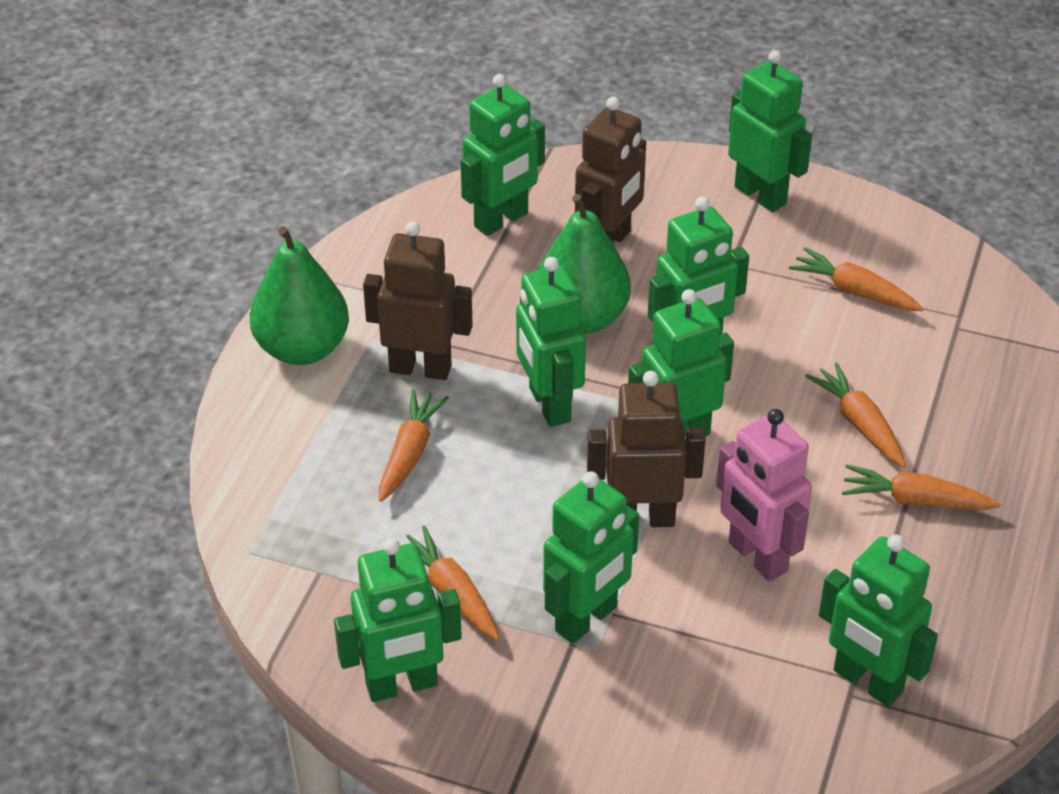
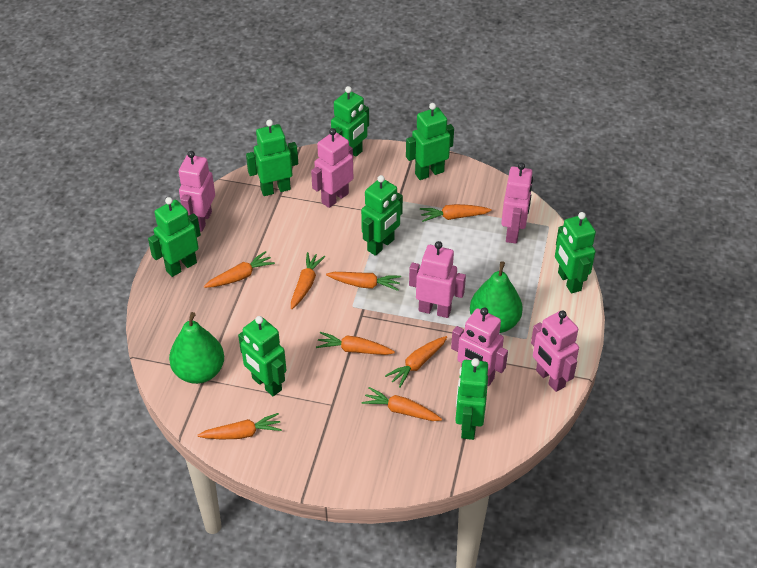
brown robot: 3 -> 0
orange carrot: 5 -> 8
pink robot: 1 -> 6

